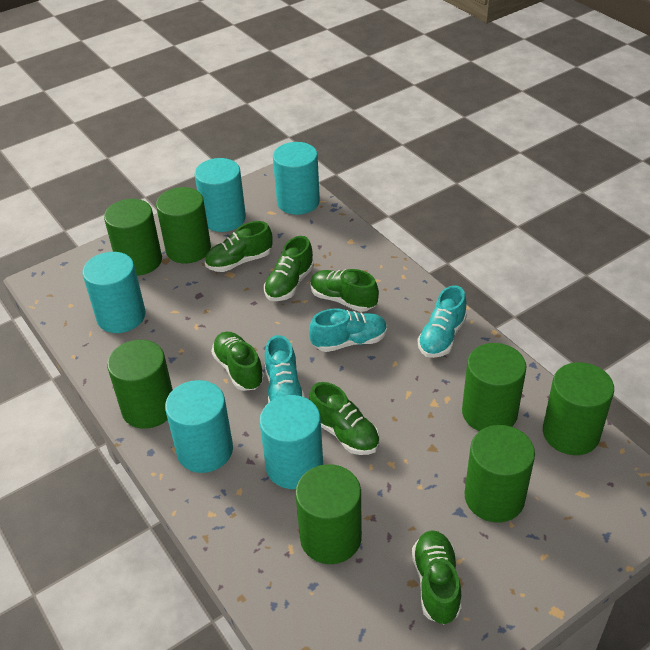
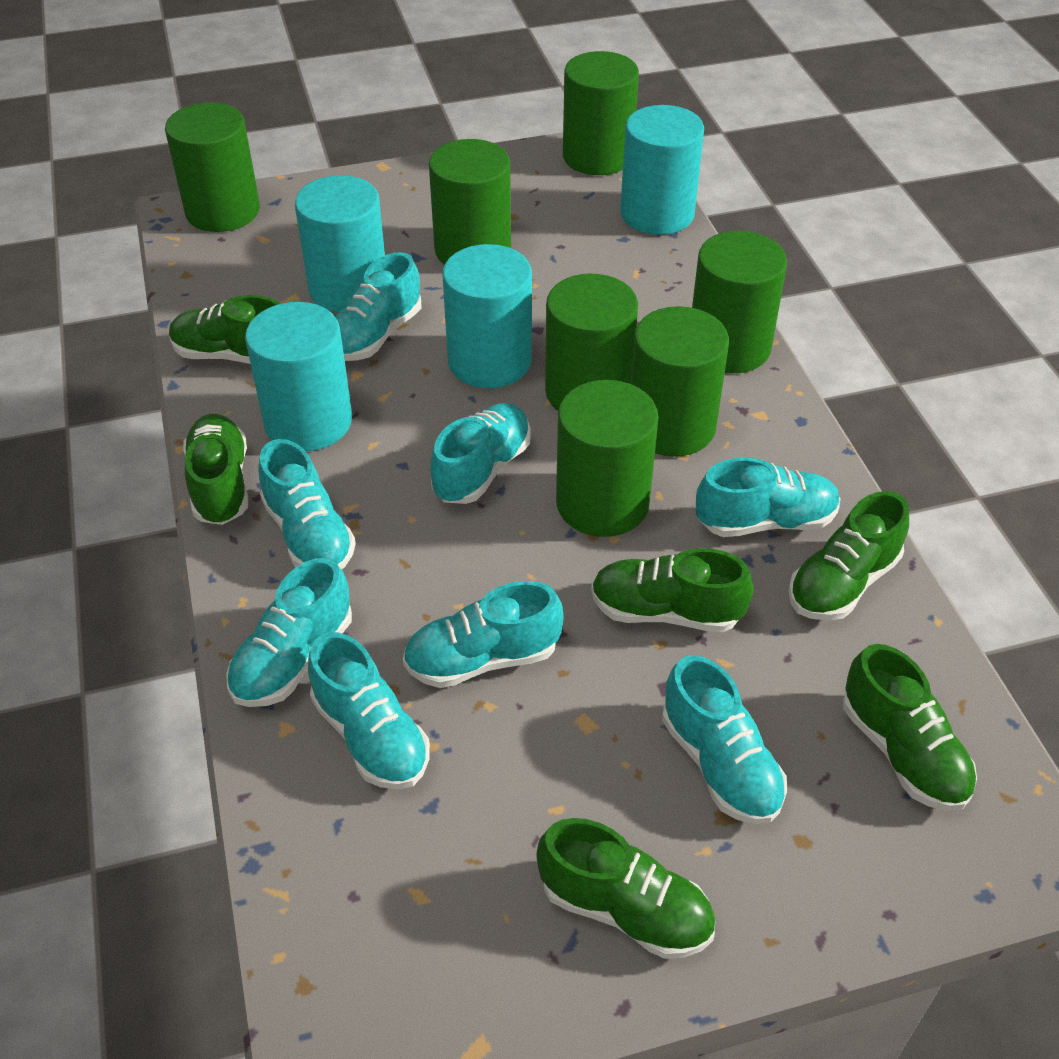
turquoise cylinder: 5 -> 4
turquoise shoe: 3 -> 8

